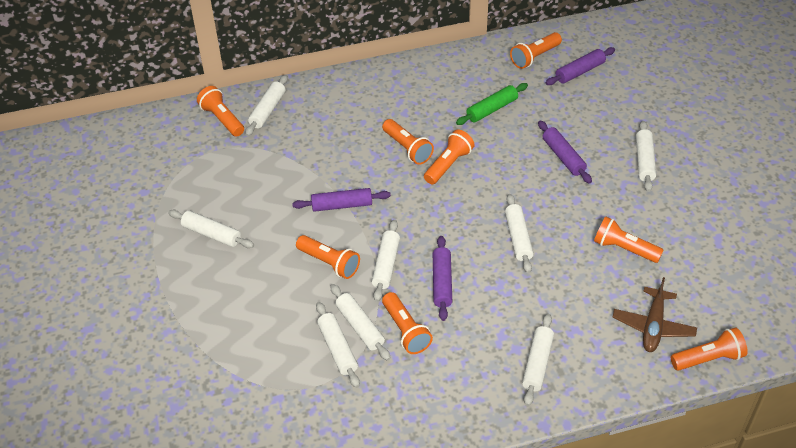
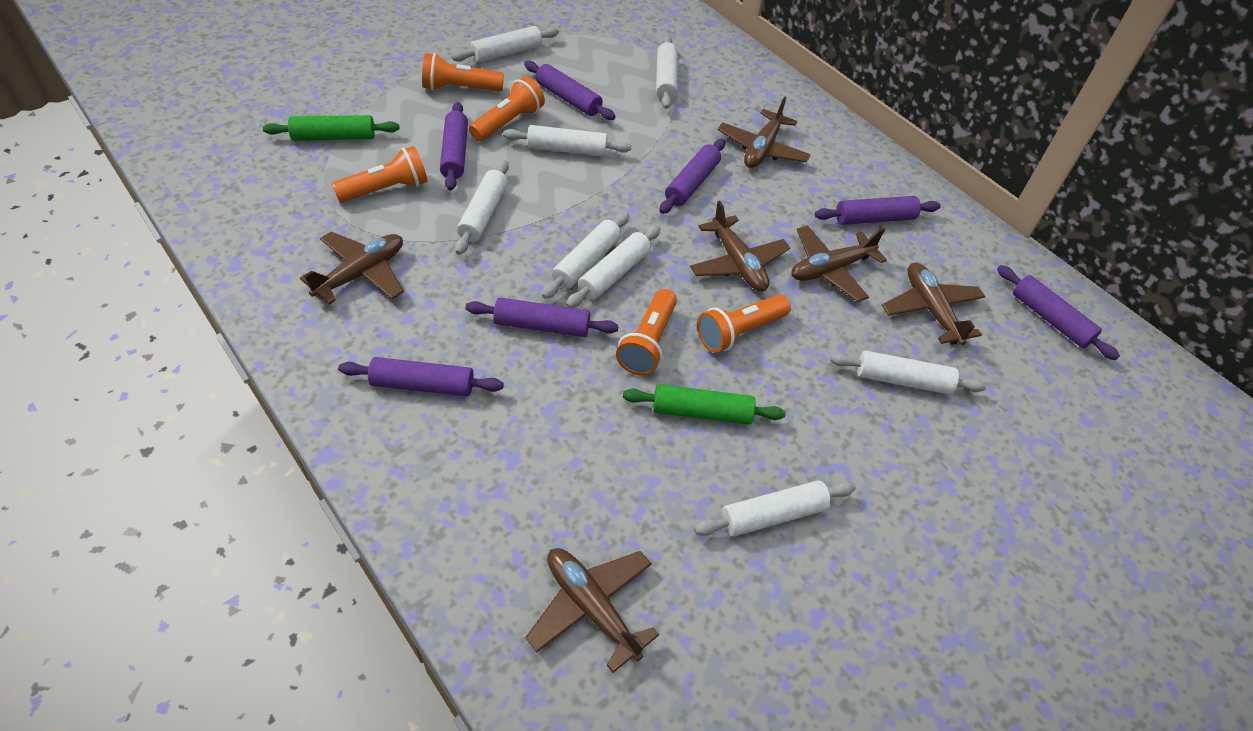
brown plane: 1 -> 6
green rolling pin: 1 -> 2
orange flashlight: 8 -> 5
purple rolling pin: 4 -> 7

